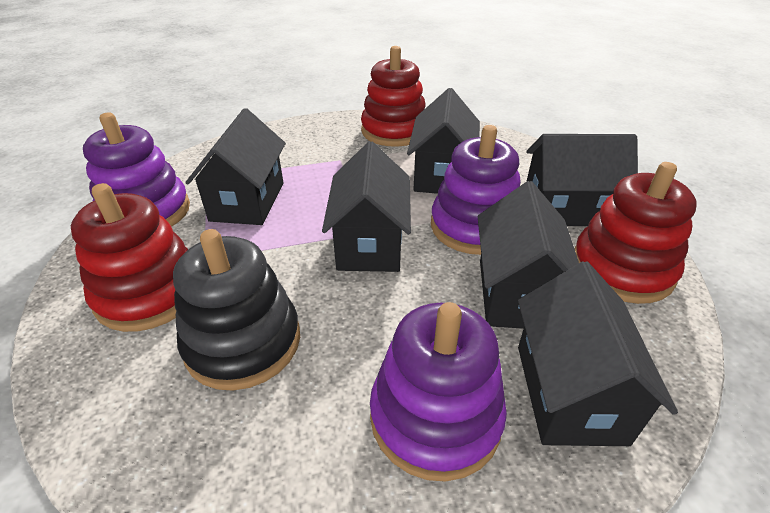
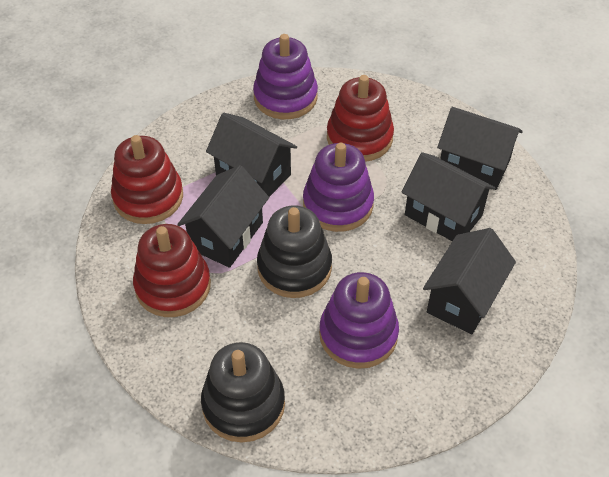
black house: 6 -> 5
black stacking toy: 1 -> 2

